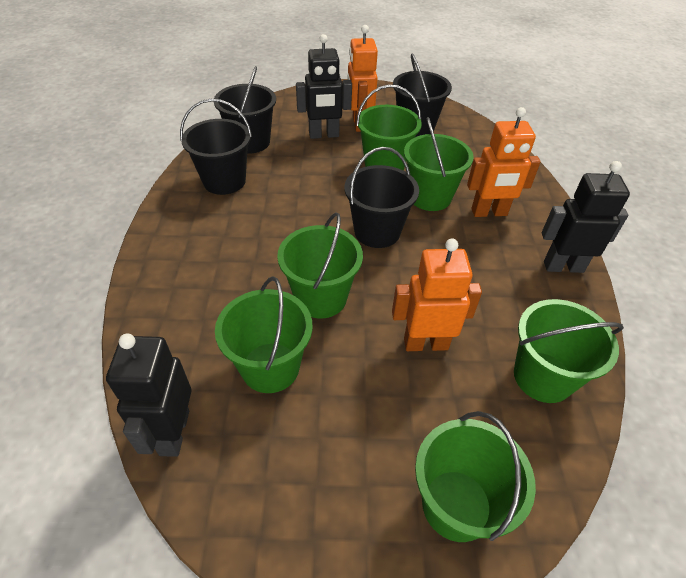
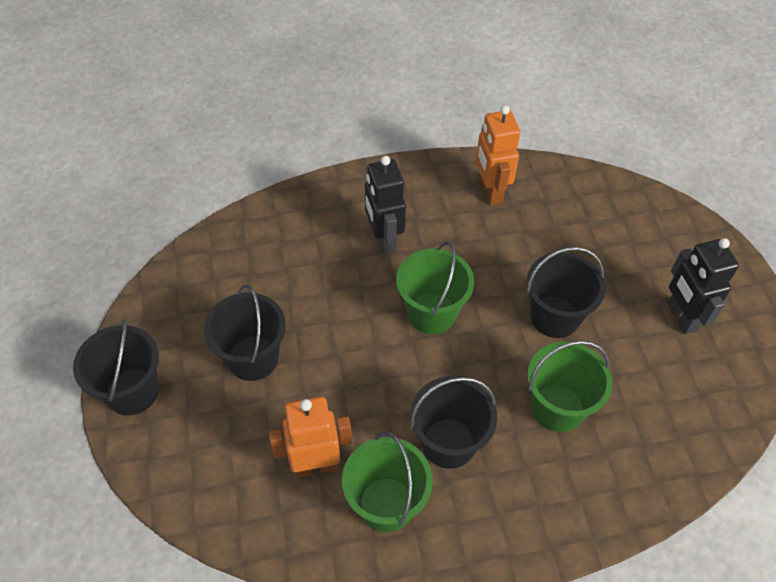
black robot: 3 -> 2
green bucket: 6 -> 3
orange robot: 3 -> 2

